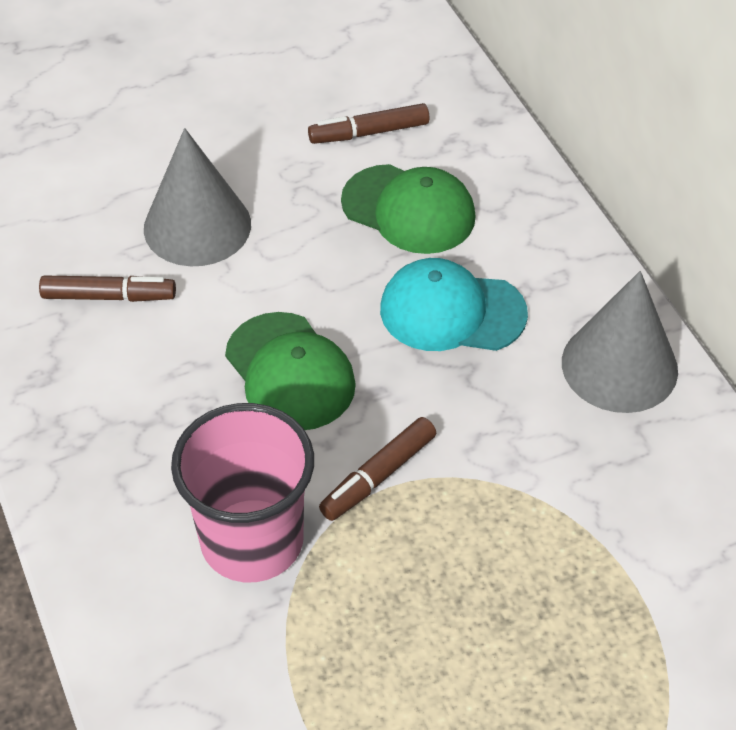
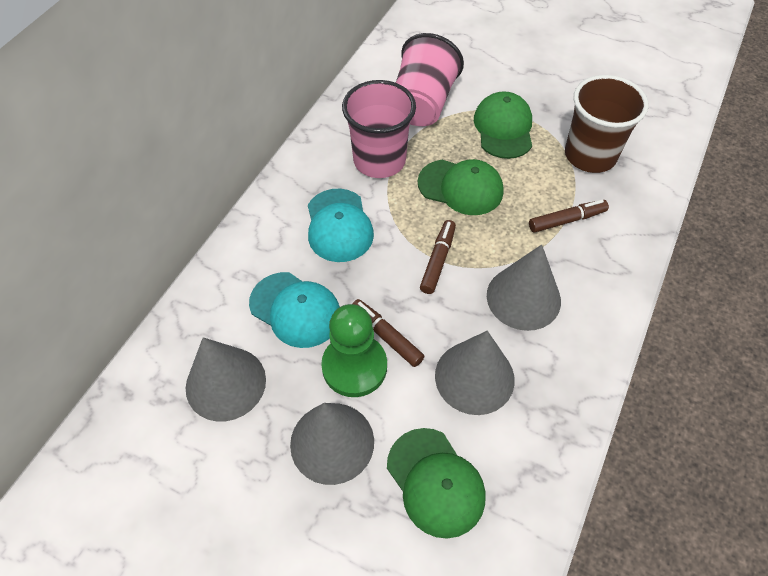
brown cup: 0 -> 1
green cap: 2 -> 3
green pawn: 0 -> 1
grey cone: 2 -> 4
pink cup: 1 -> 2
turquoise cap: 1 -> 2

